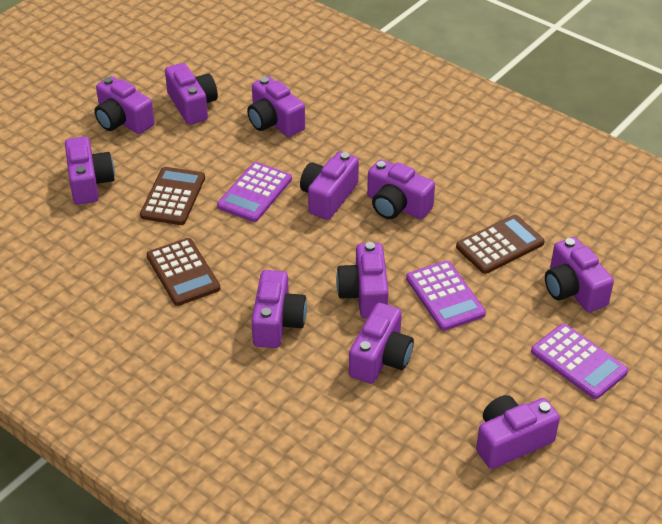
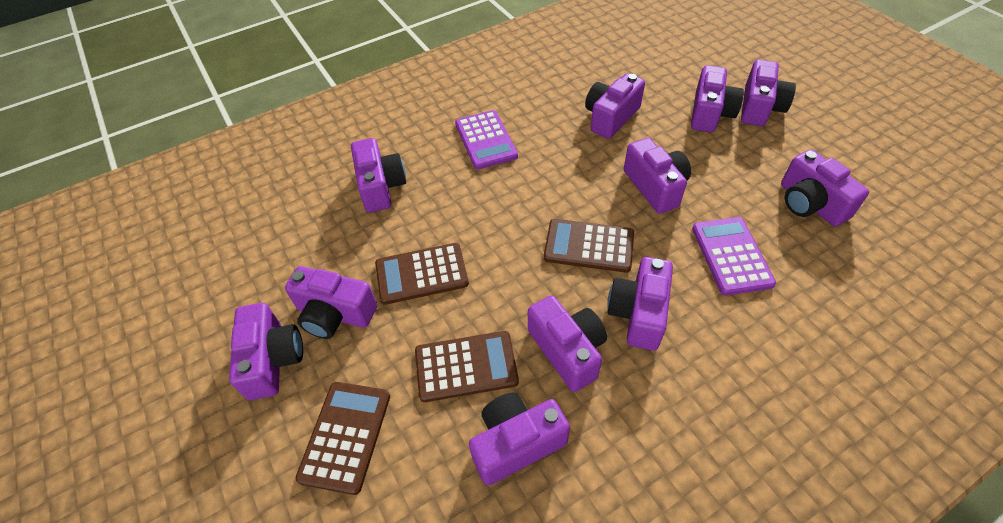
brown calculator: 3 -> 4
purple calculator: 3 -> 2

